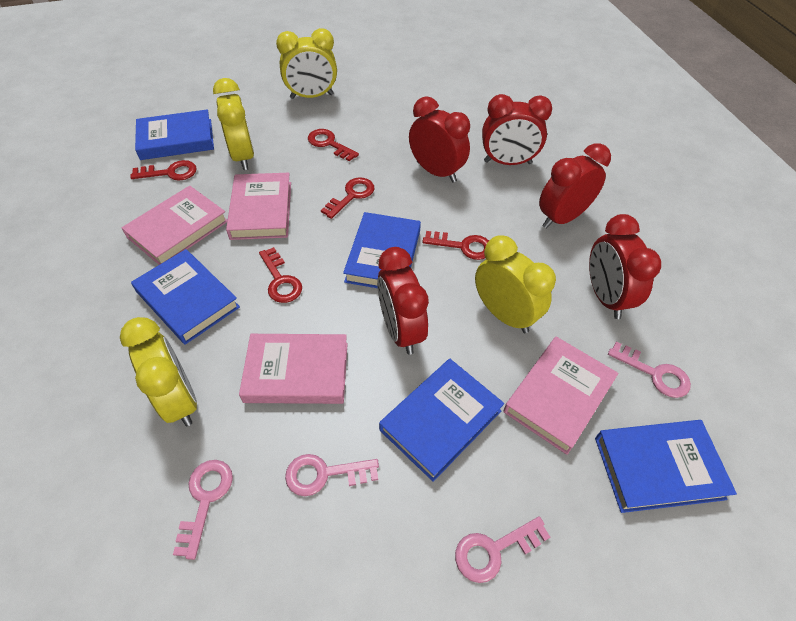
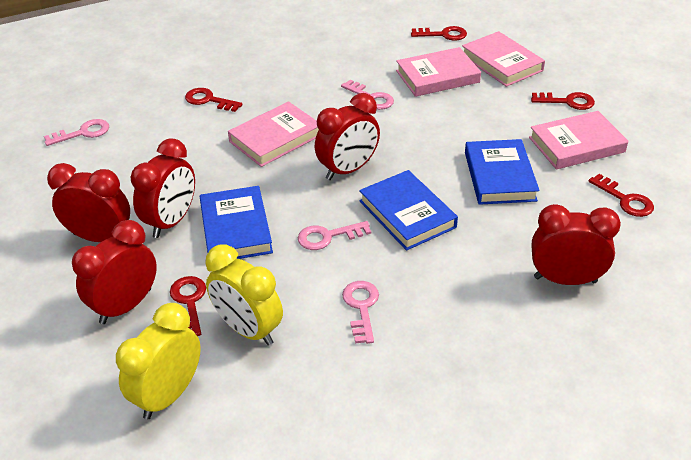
blue book: 5 -> 3
yellow clock: 4 -> 2

